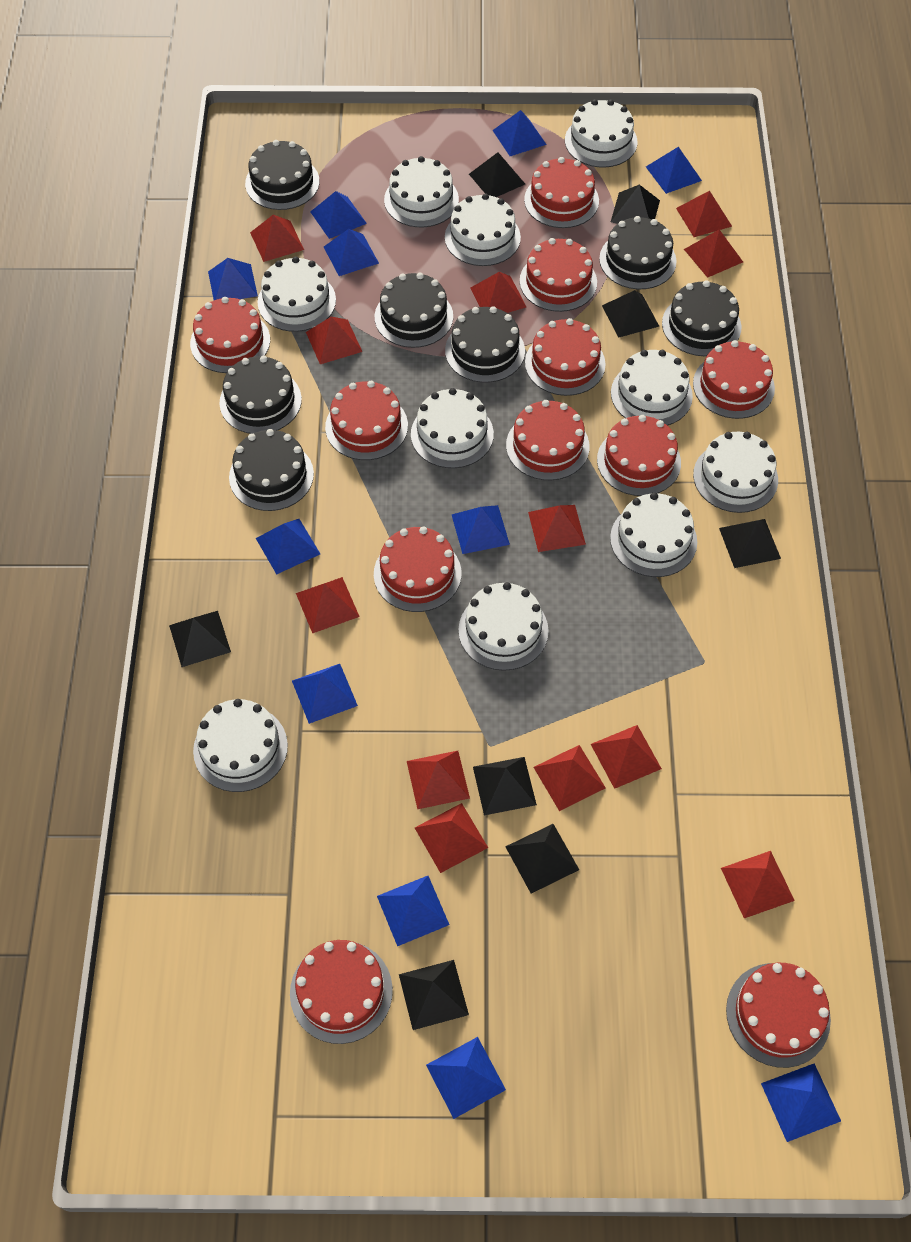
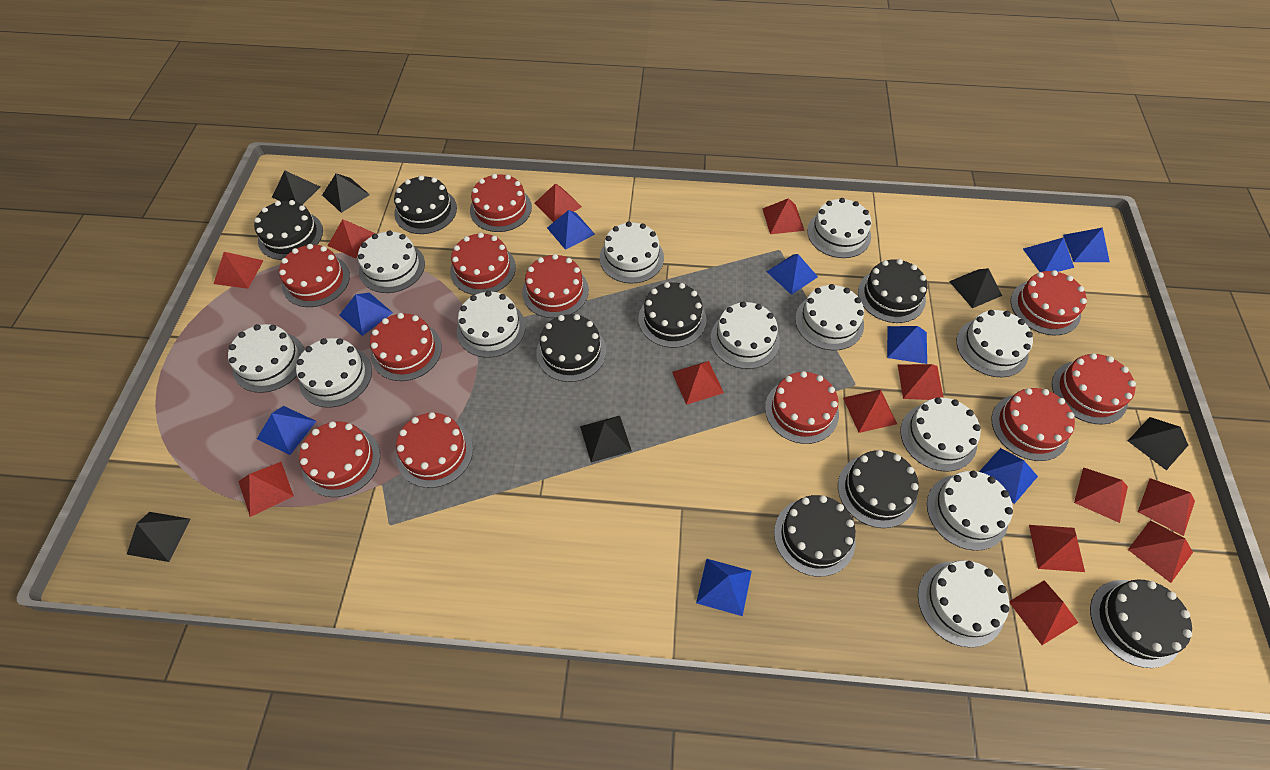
black cake: 7 -> 8
black pyramid: 8 -> 6
blue pyramid: 11 -> 9
red pyramid: 12 -> 13
white cake: 10 -> 12

